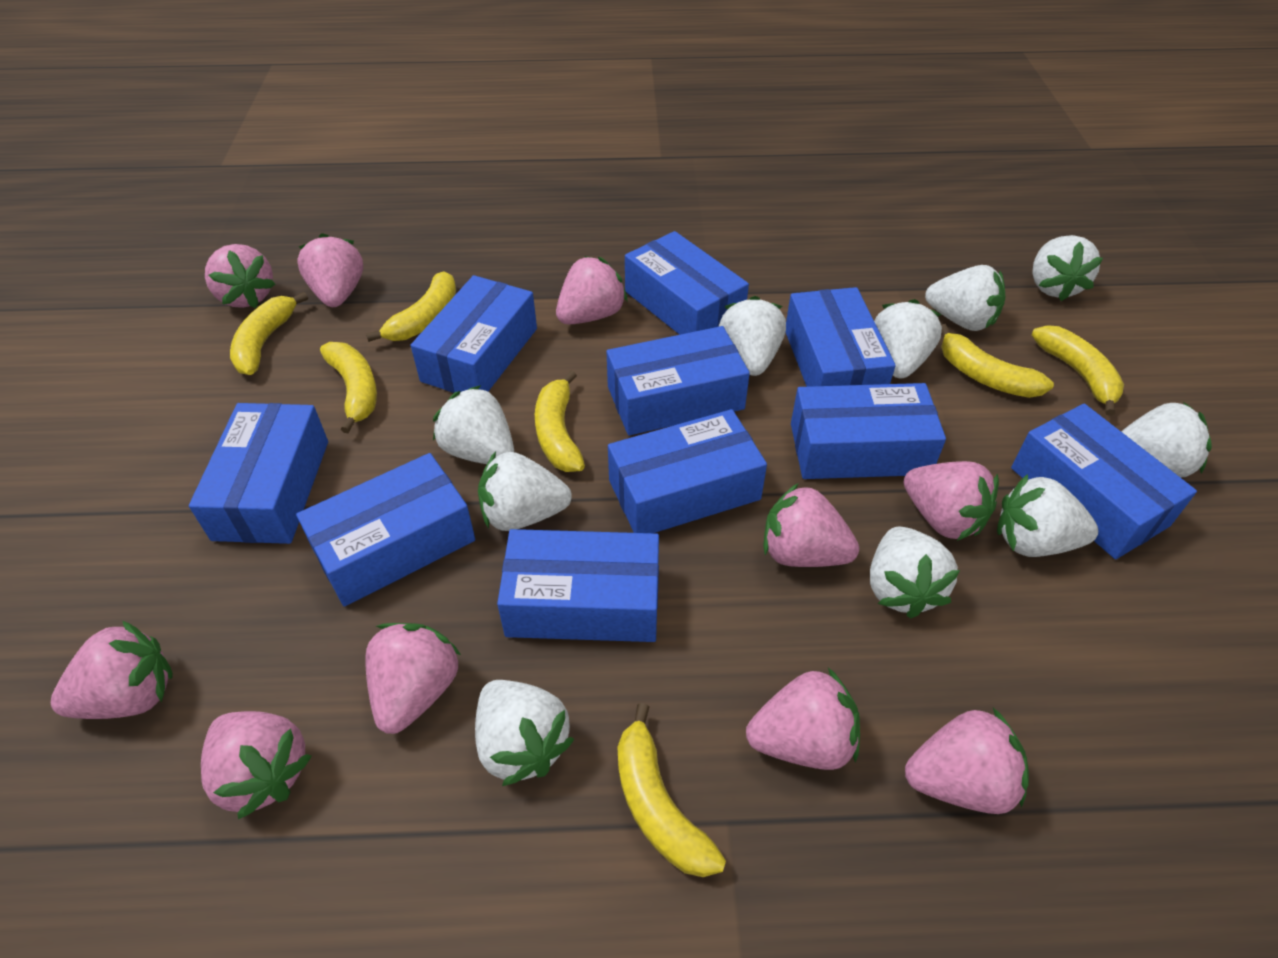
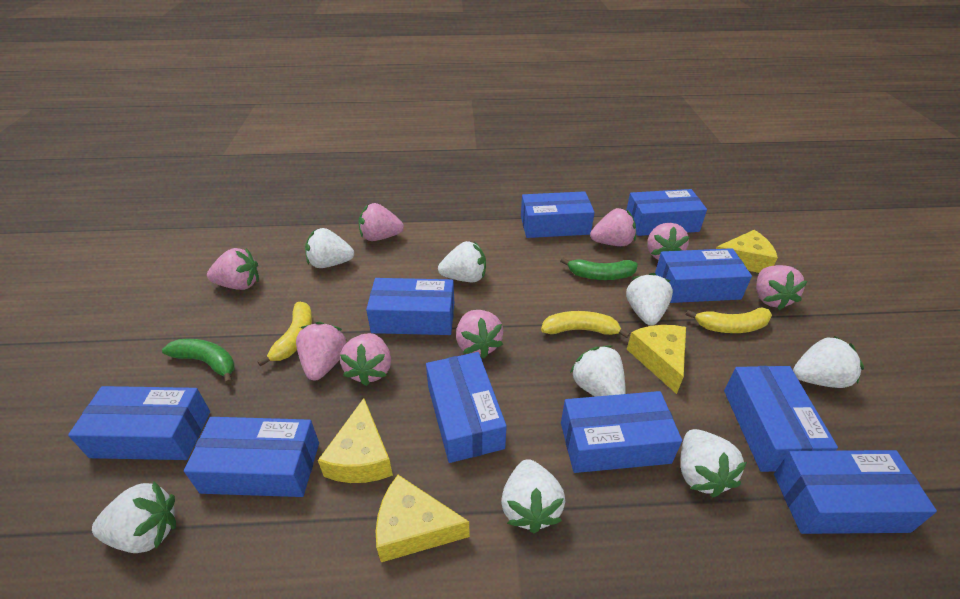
green banana: 0 -> 2
pink strawberry: 10 -> 8
white strawberry: 10 -> 8
yellow banana: 7 -> 3
yellow cheese: 0 -> 4

